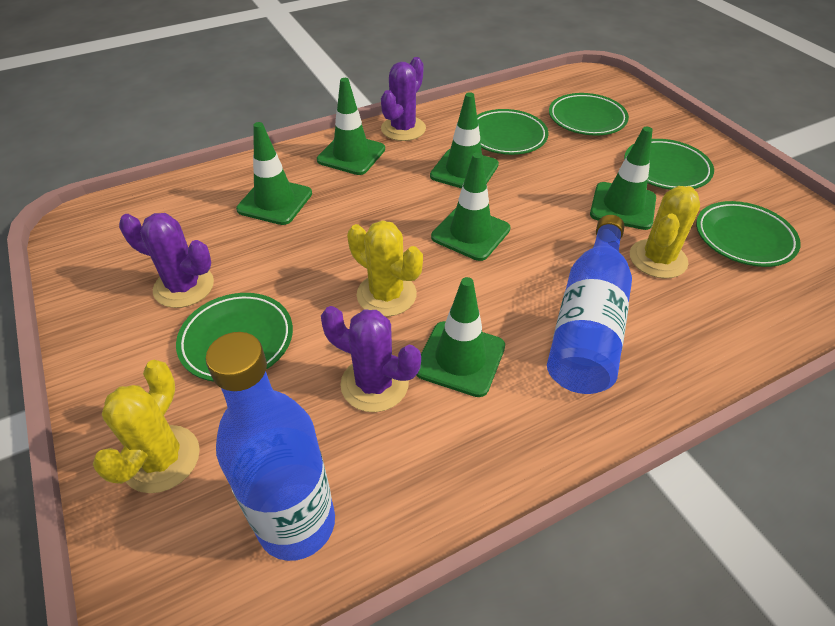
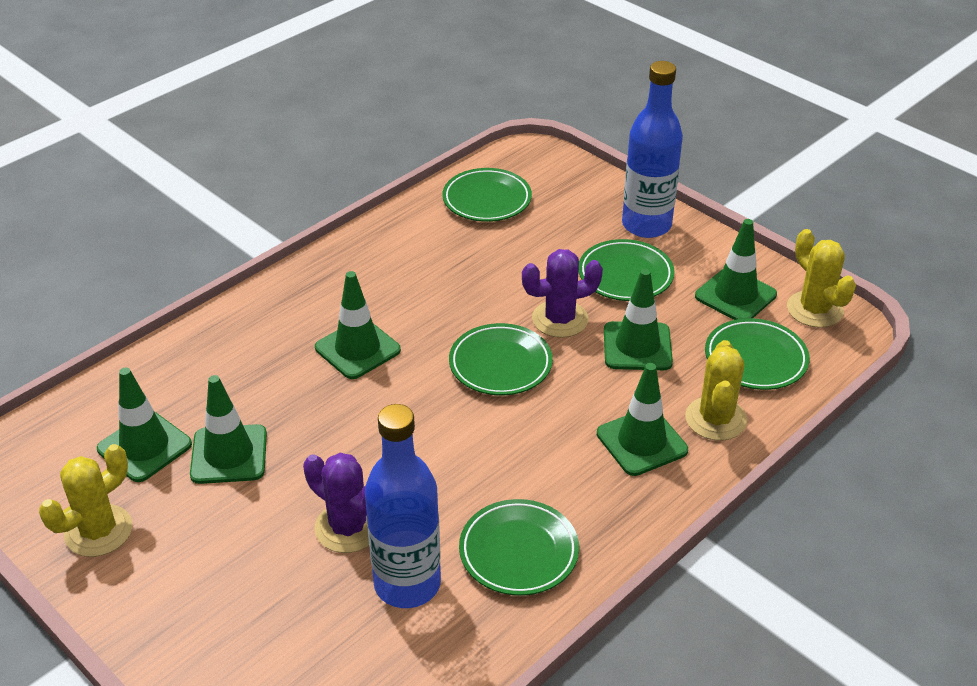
purple cactus: 3 -> 2

